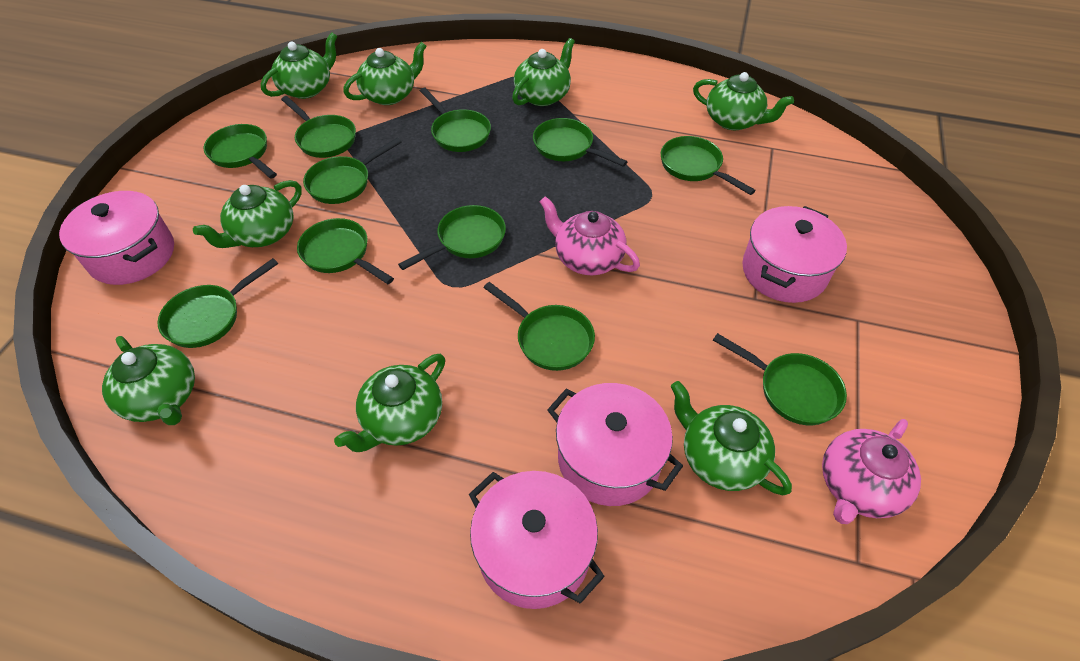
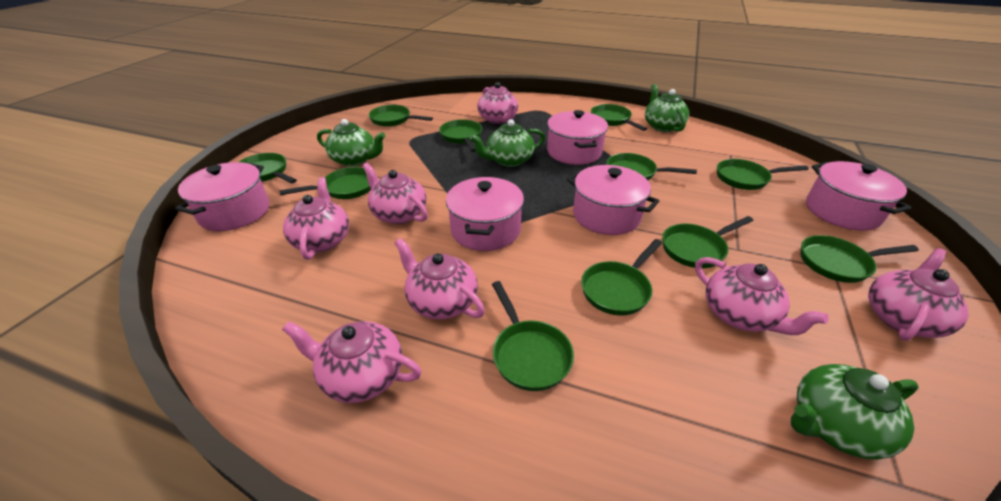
green teapot: 8 -> 4
pink pot: 4 -> 5
pink teapot: 2 -> 7

